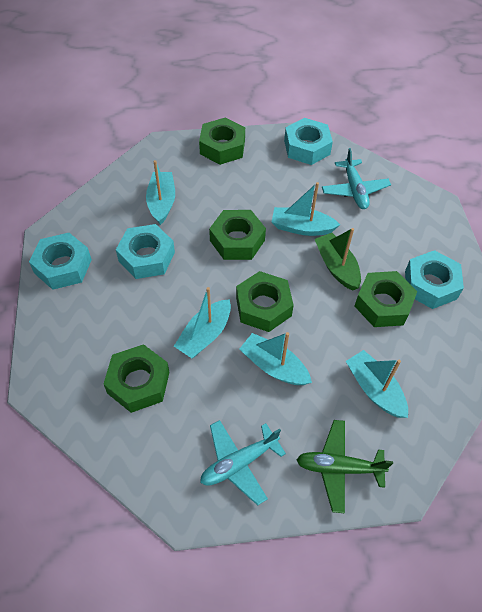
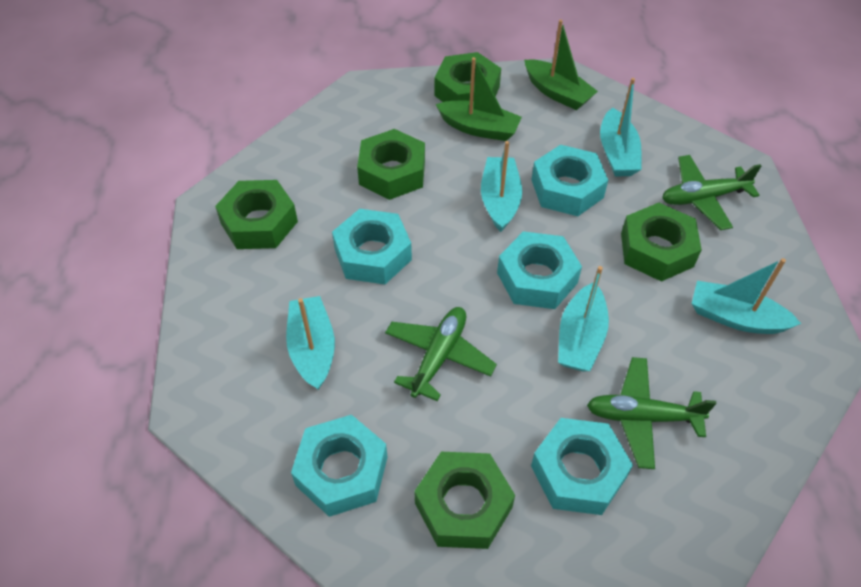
green boat: 1 -> 2
green plane: 1 -> 3
turquoise nut: 4 -> 5
turquoise plane: 2 -> 0

